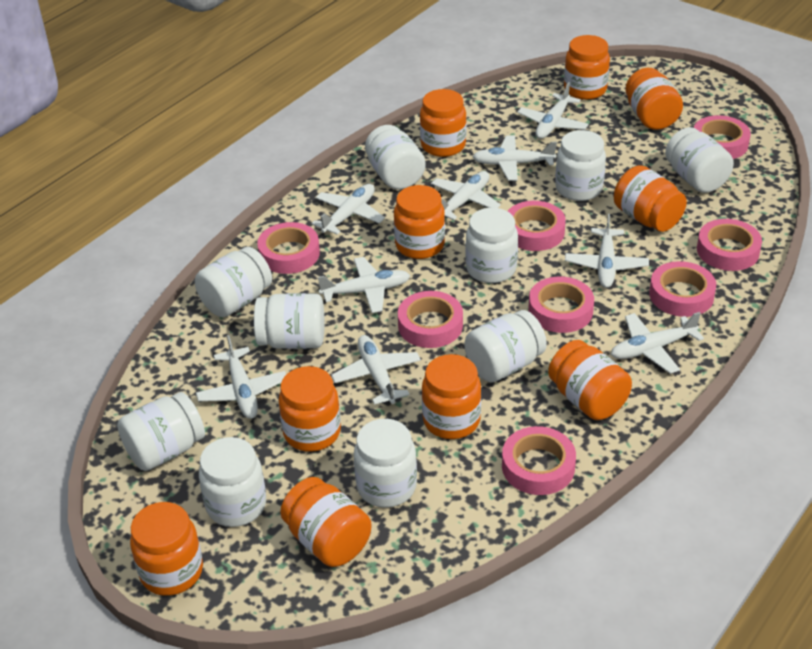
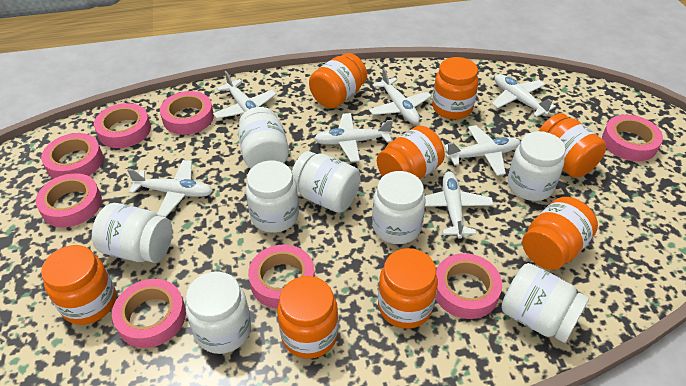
orange jar: 10 -> 8
white jar: 10 -> 8
white plane: 9 -> 7

